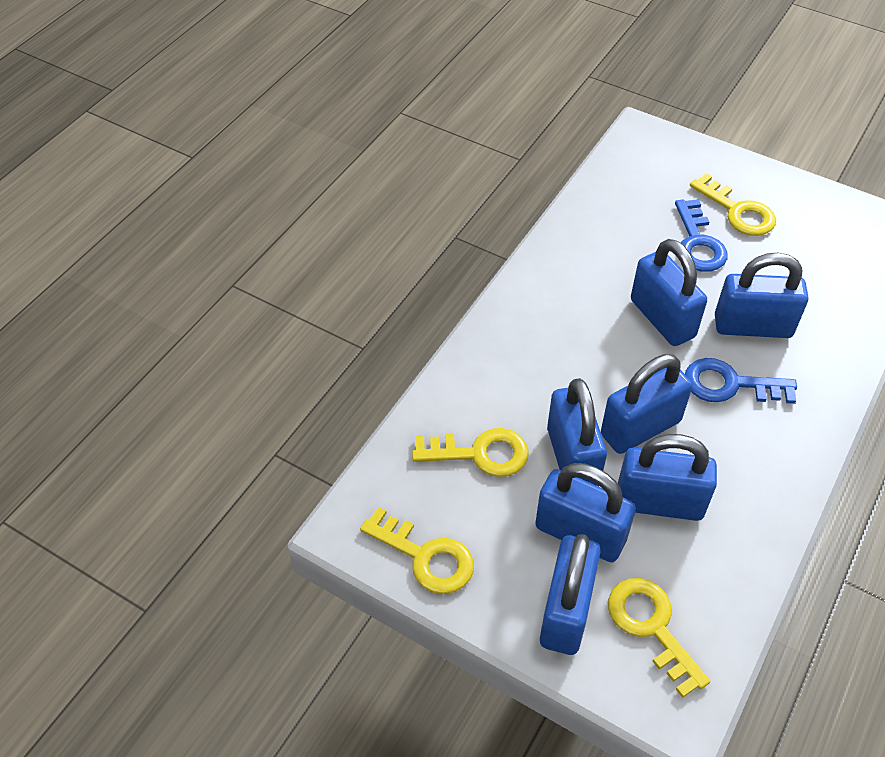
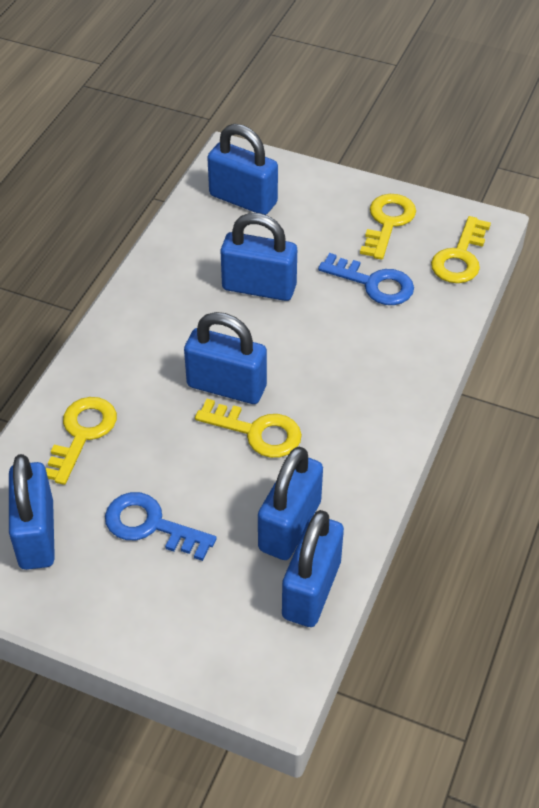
blue padlock: 7 -> 6

